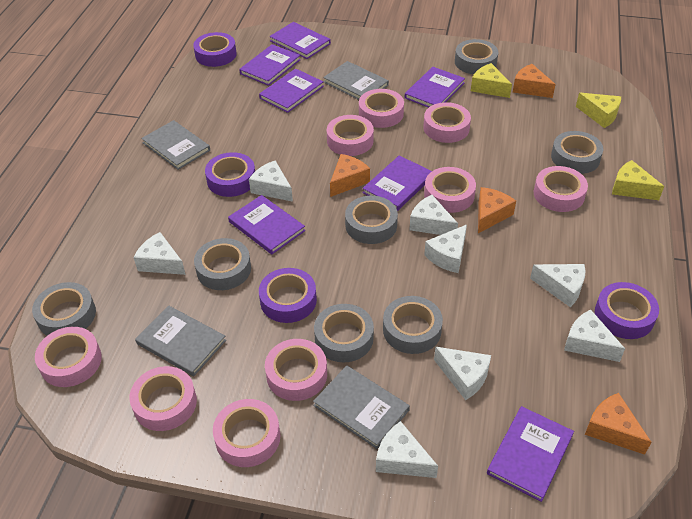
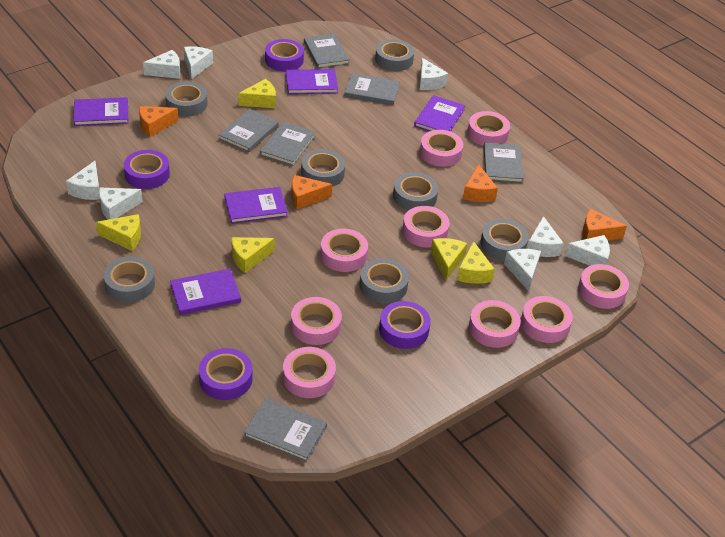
grey book: 4 -> 6
purple book: 7 -> 5
yellow cheese: 3 -> 5

